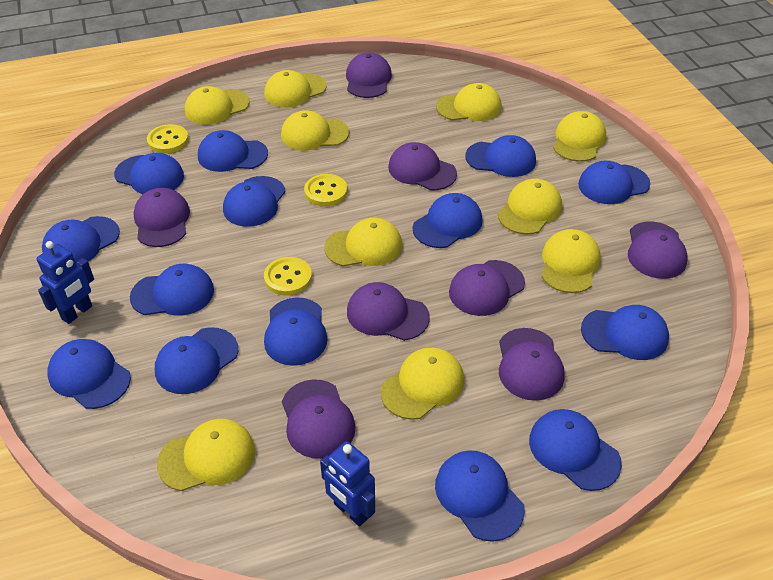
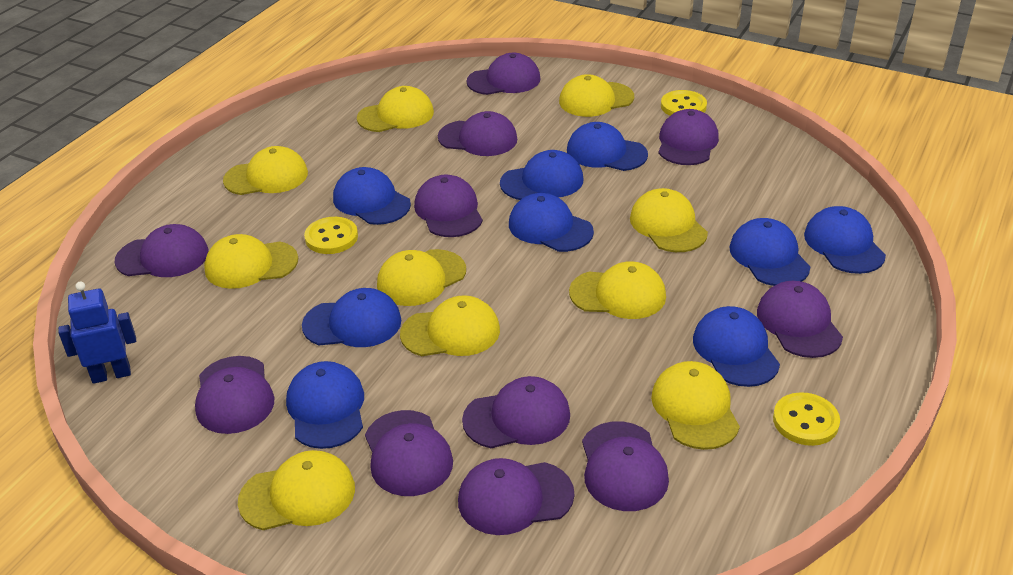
blue cap: 14 -> 9
blue robot: 2 -> 1
purple cap: 8 -> 11

